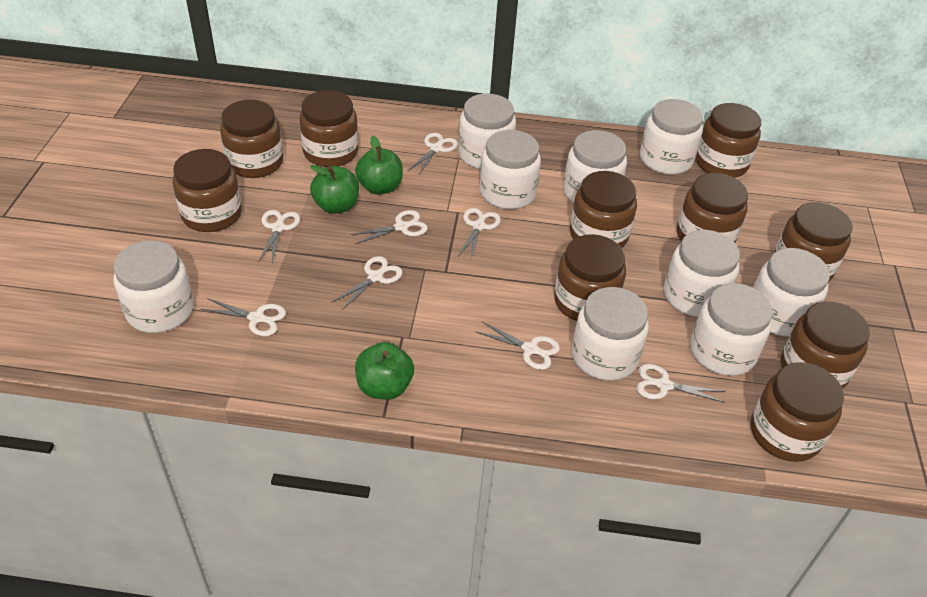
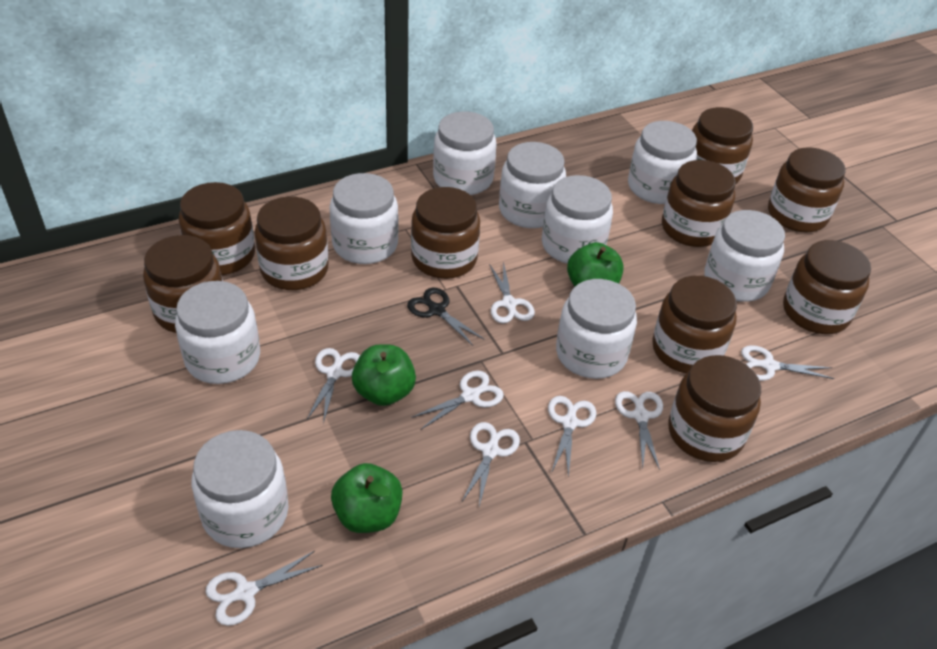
black scissors: 0 -> 1

